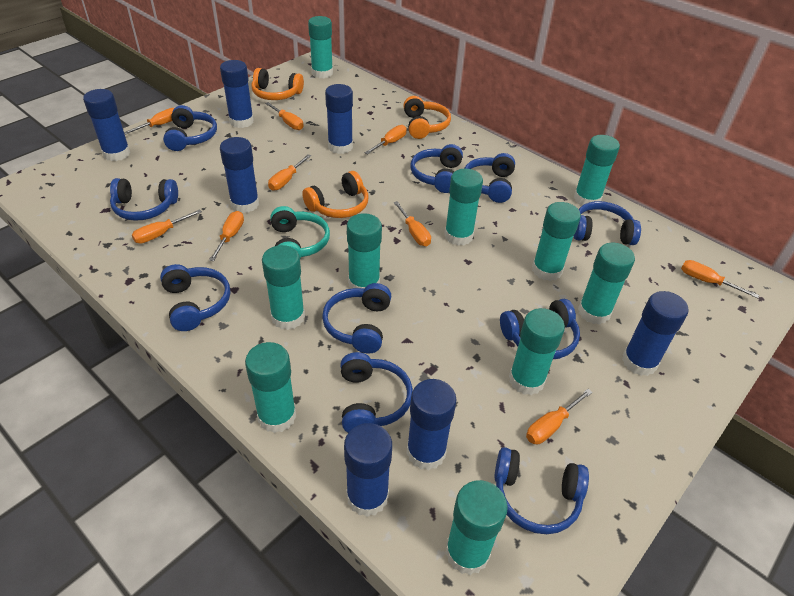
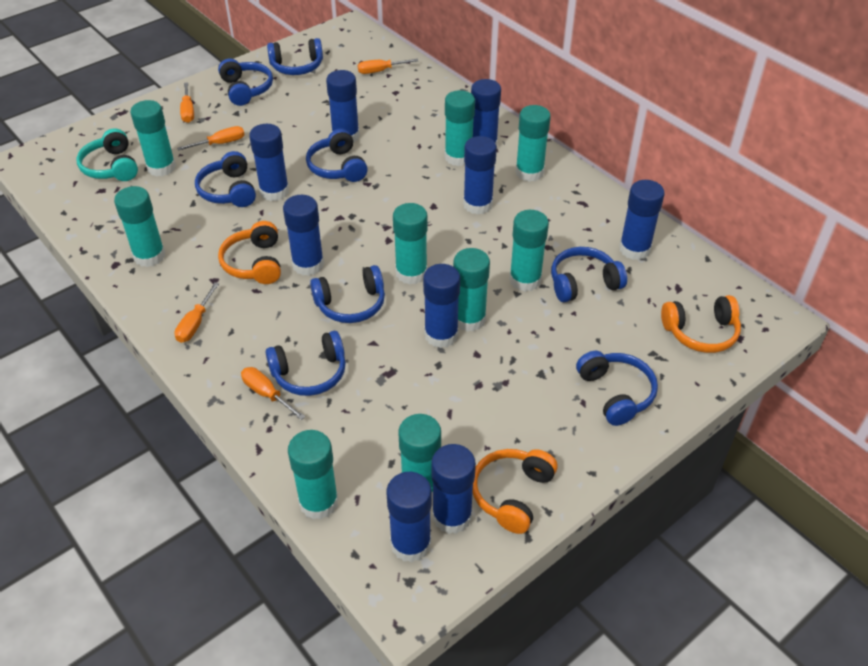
blue glue stick: 7 -> 9
blue headphones: 10 -> 8
orange screwdriver: 9 -> 5
turquoise glue stick: 10 -> 9

